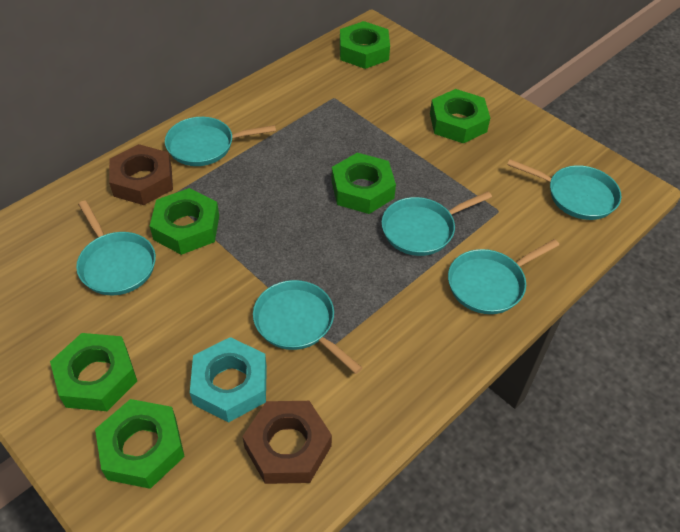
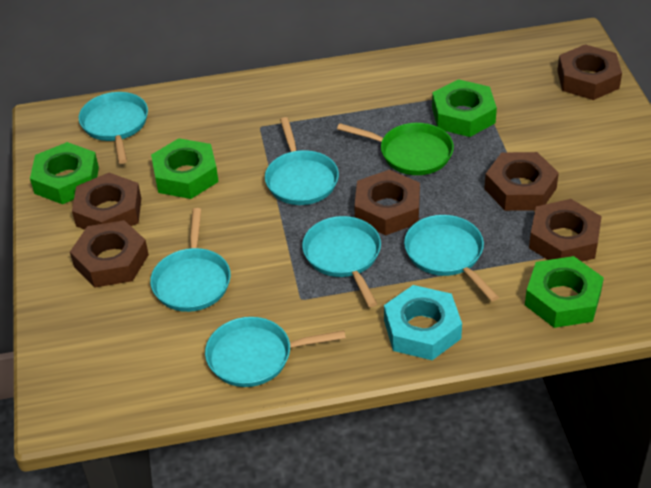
brown nut: 2 -> 6
green nut: 6 -> 4
green pan: 0 -> 1

